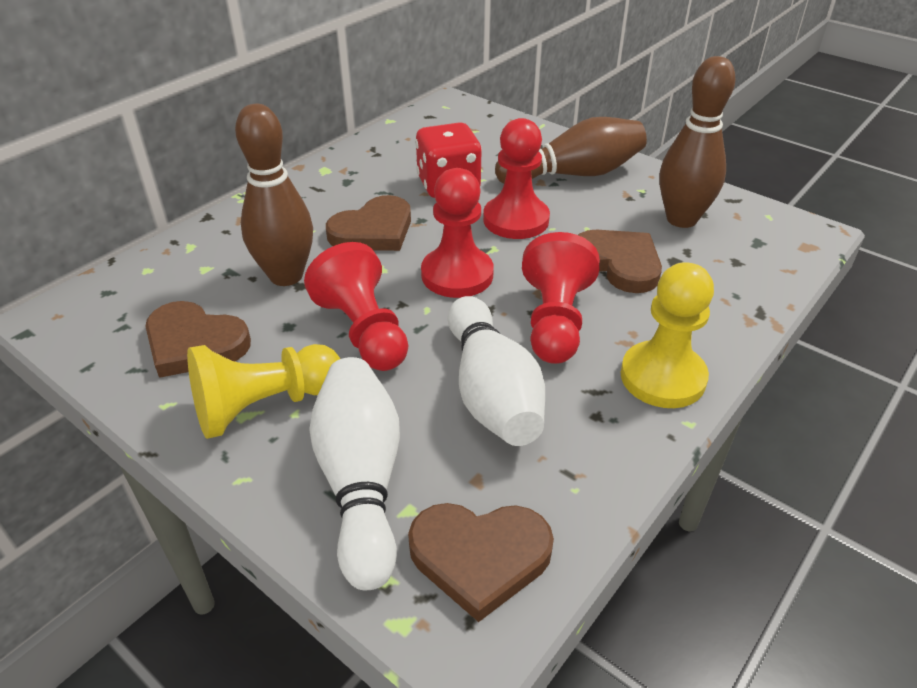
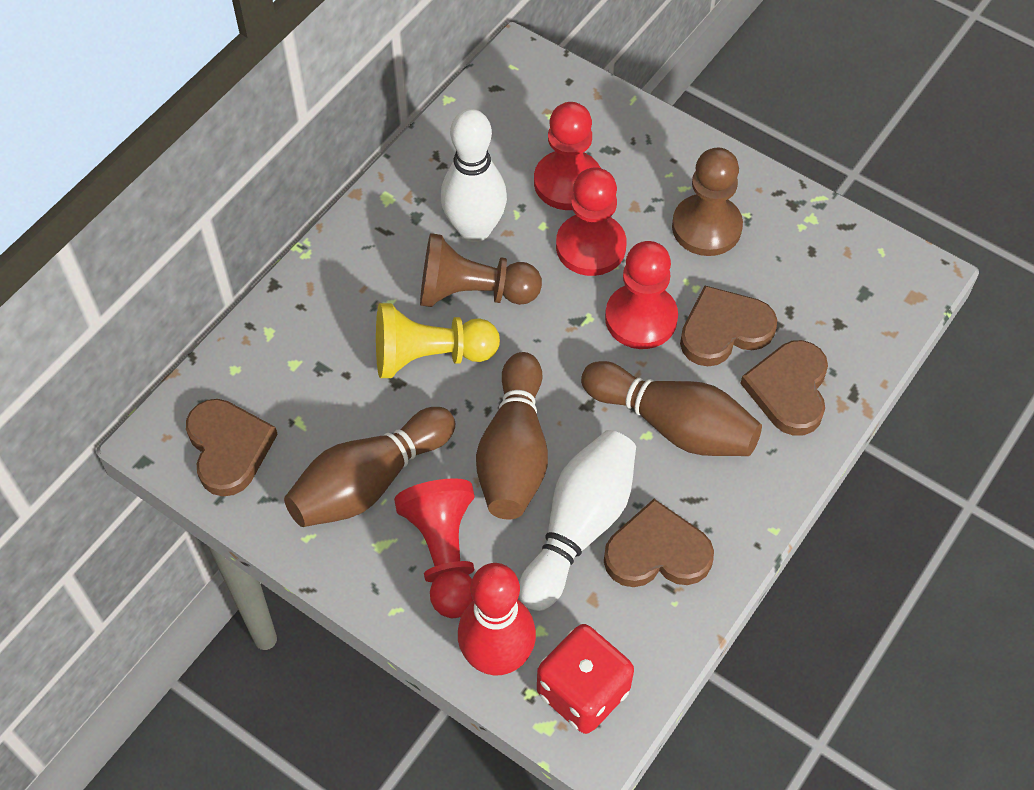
brown pawn: 0 -> 2
red bowling pin: 0 -> 1
yellow pawn: 2 -> 1

